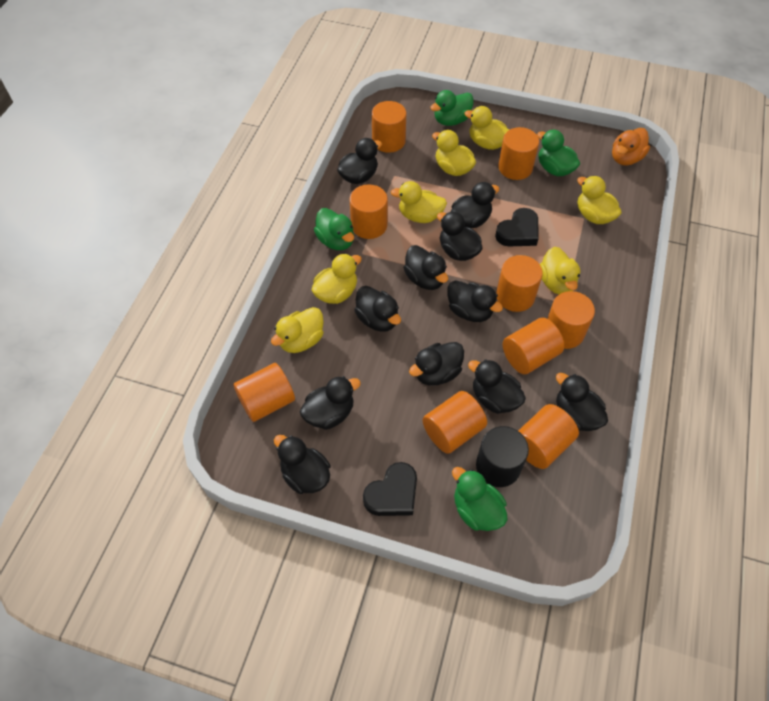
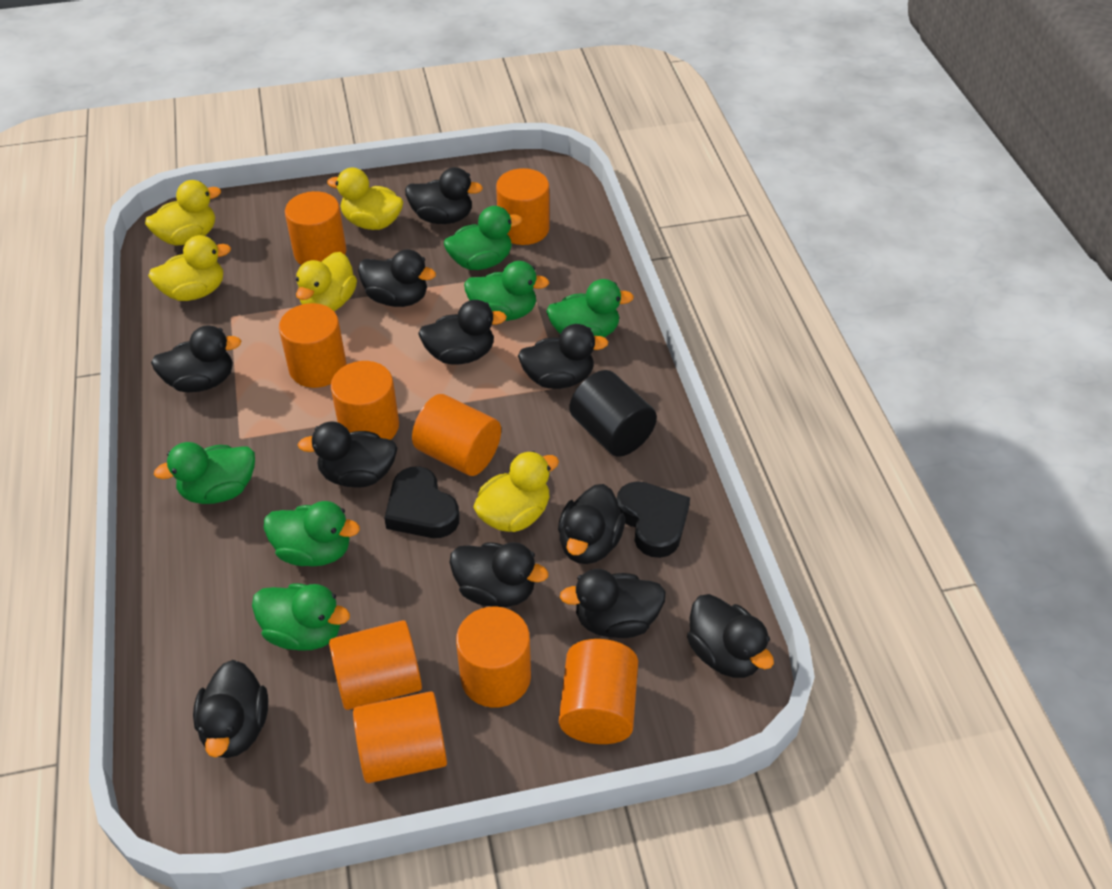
green duck: 4 -> 6
orange duck: 1 -> 0
yellow duck: 7 -> 5

